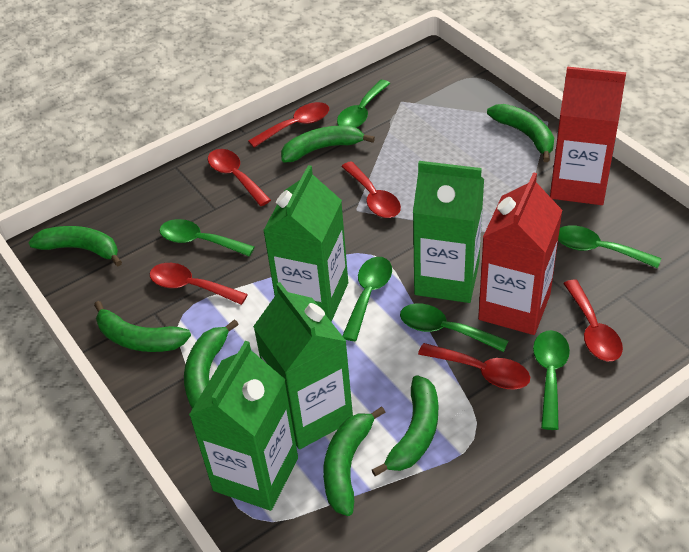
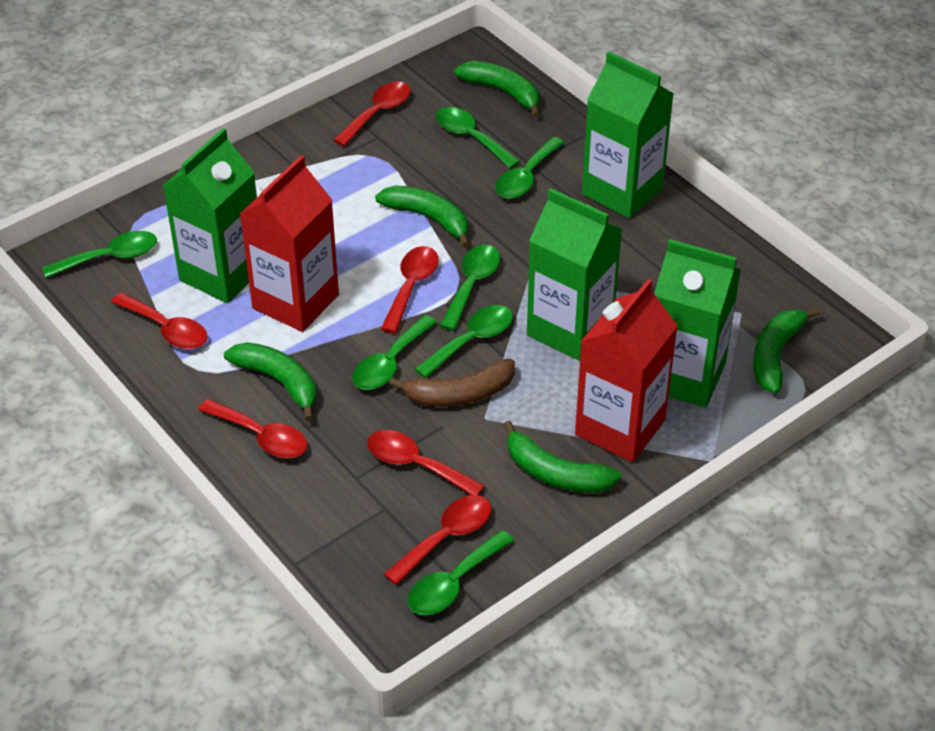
brown banana: 0 -> 1
green banana: 7 -> 5
green spoon: 6 -> 7

